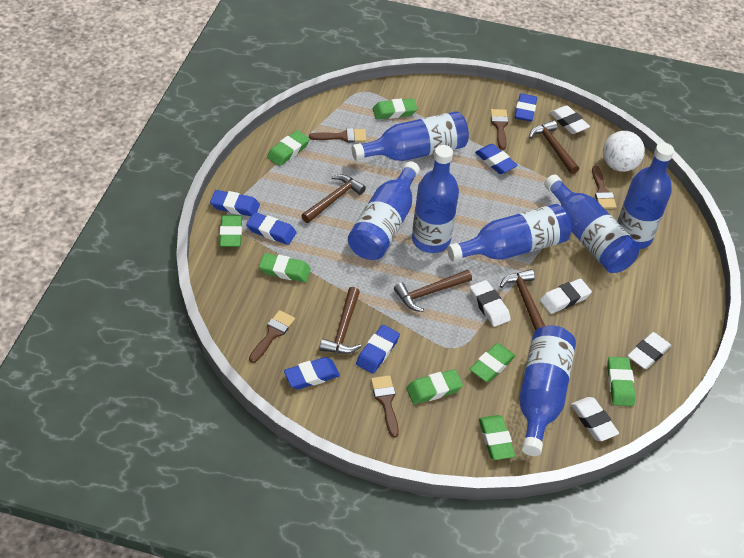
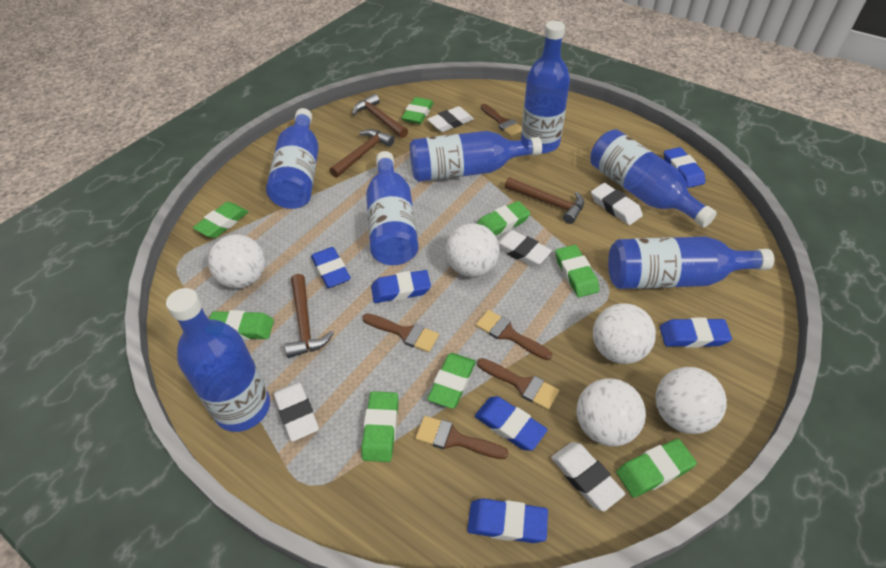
brown hammer: 5 -> 4
white ball: 1 -> 5

